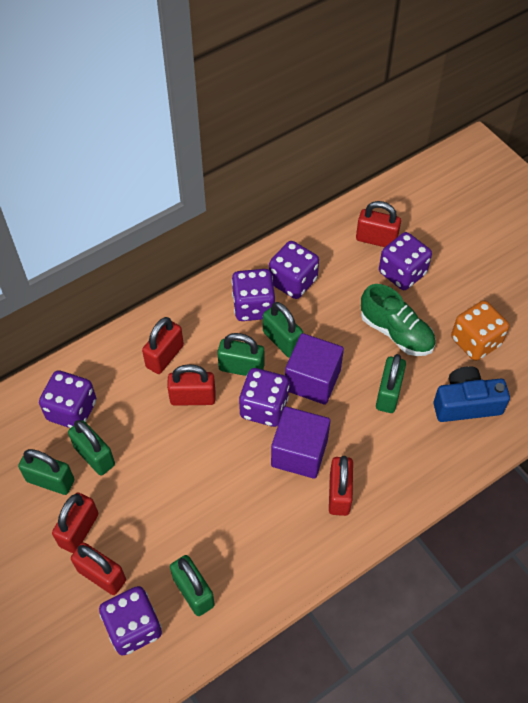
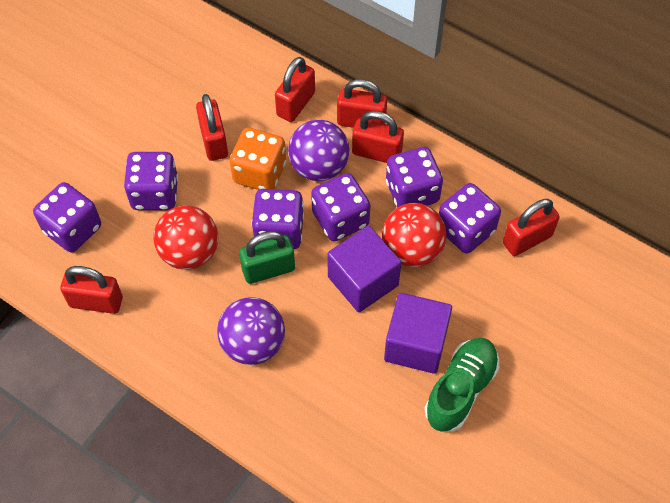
blue camera: 1 -> 0
green padlock: 6 -> 1
purple ball: 0 -> 2
red ball: 0 -> 2

